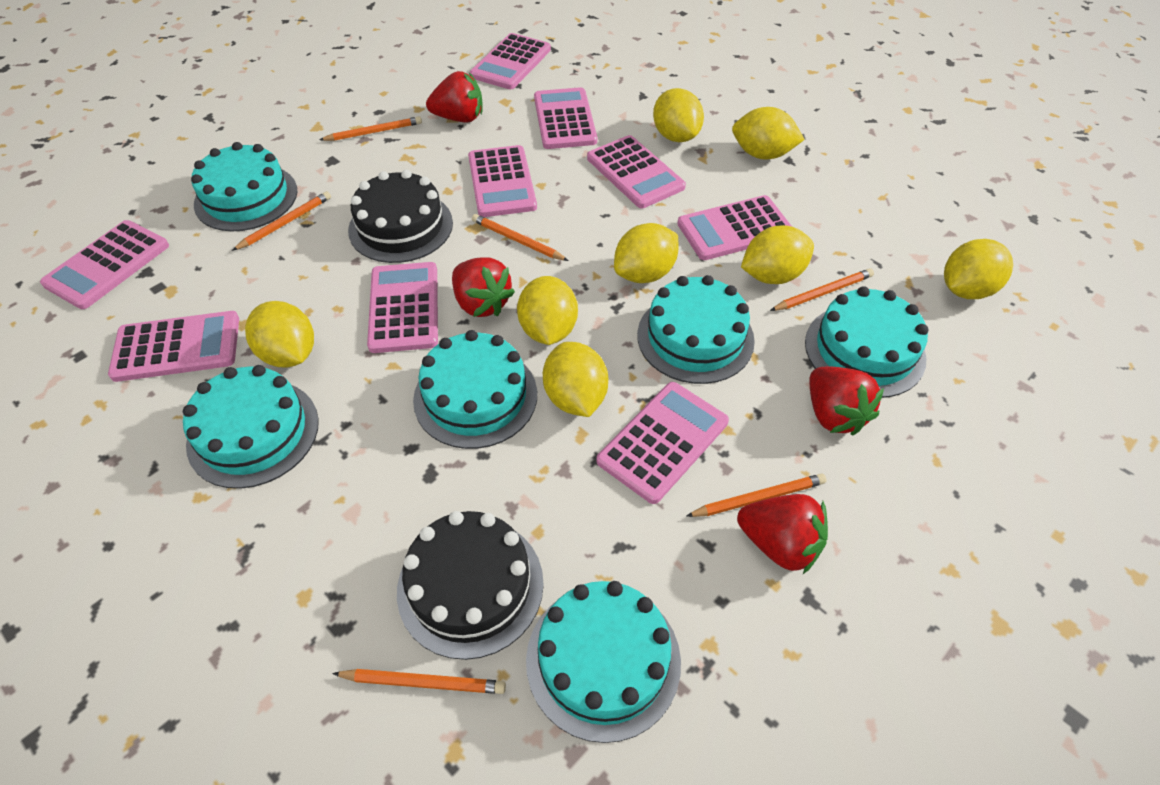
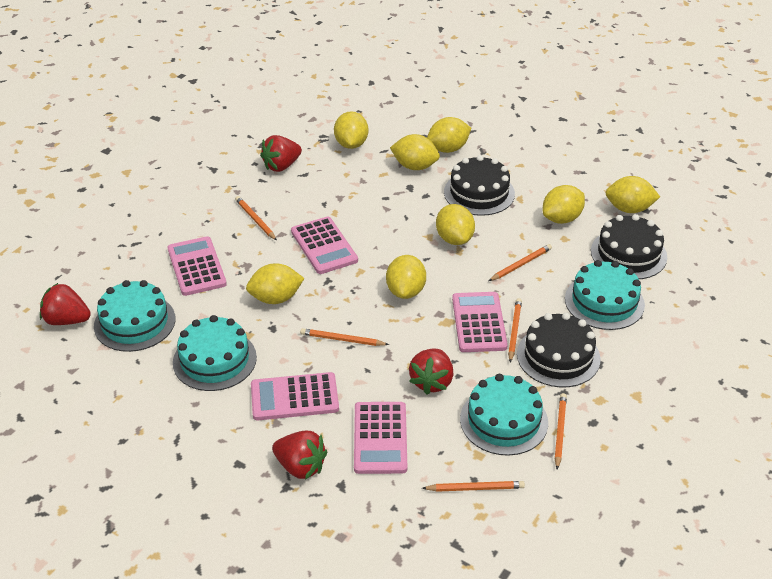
black cake: 2 -> 3
pink calculator: 9 -> 5
turquoise cake: 6 -> 4

